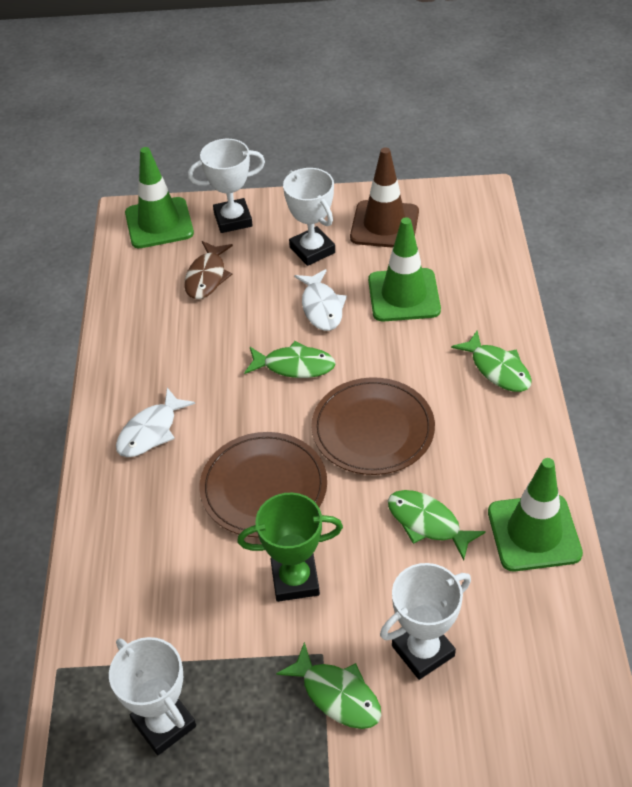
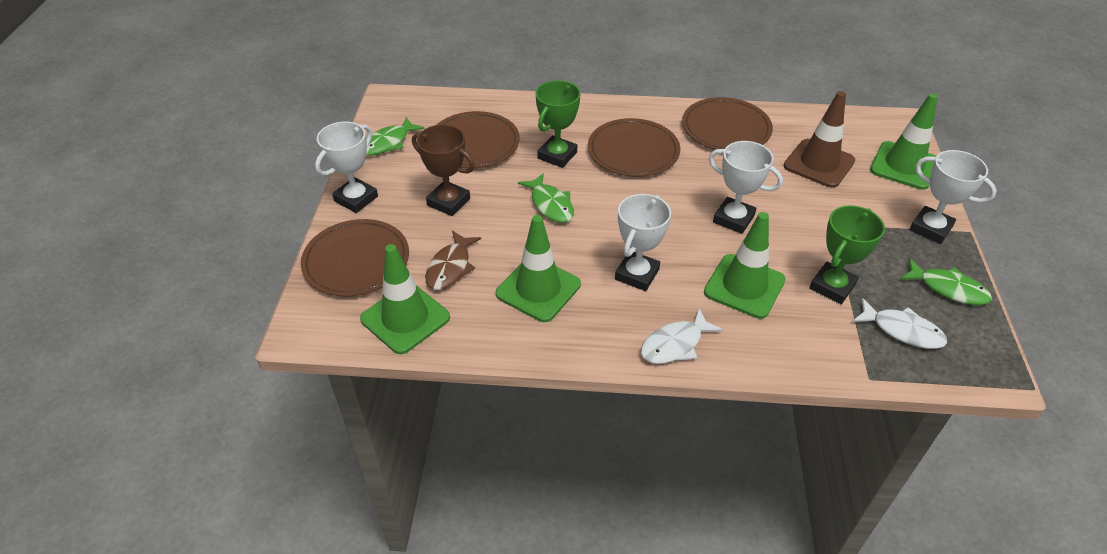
brown plate: 2 -> 4
brown trophy: 0 -> 1
green fish: 4 -> 3
green traffic cone: 3 -> 4
green trophy: 1 -> 2

